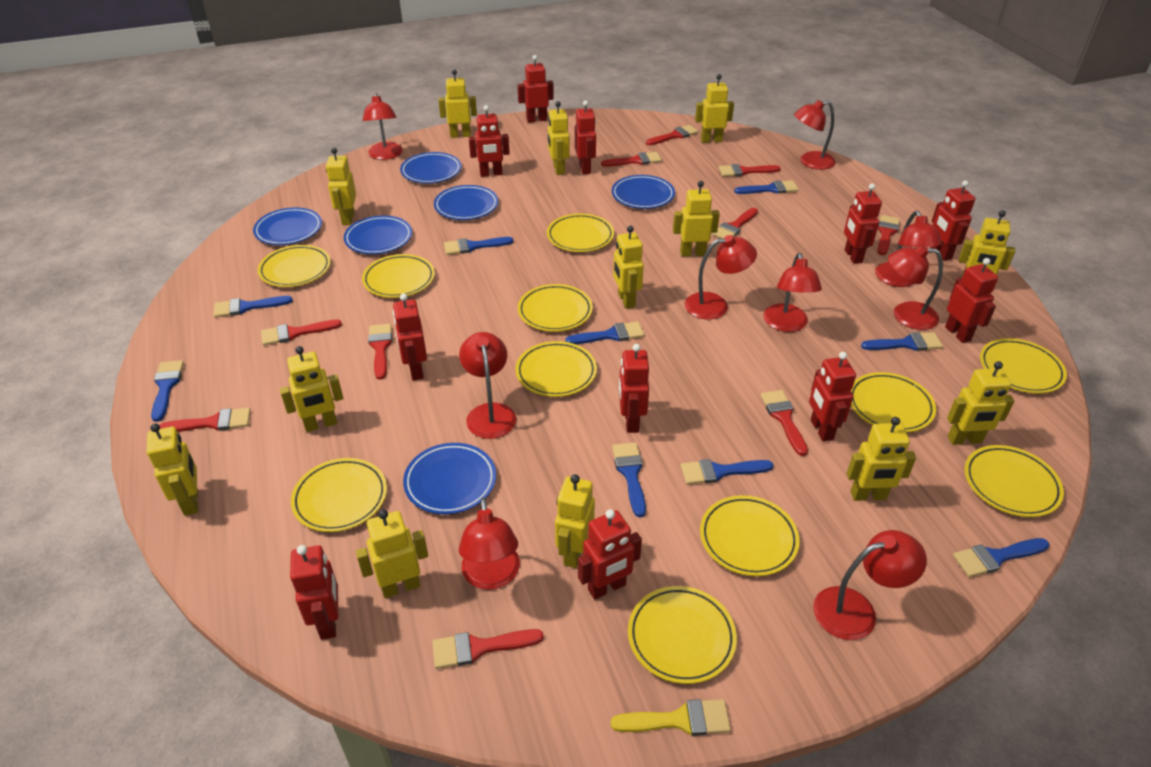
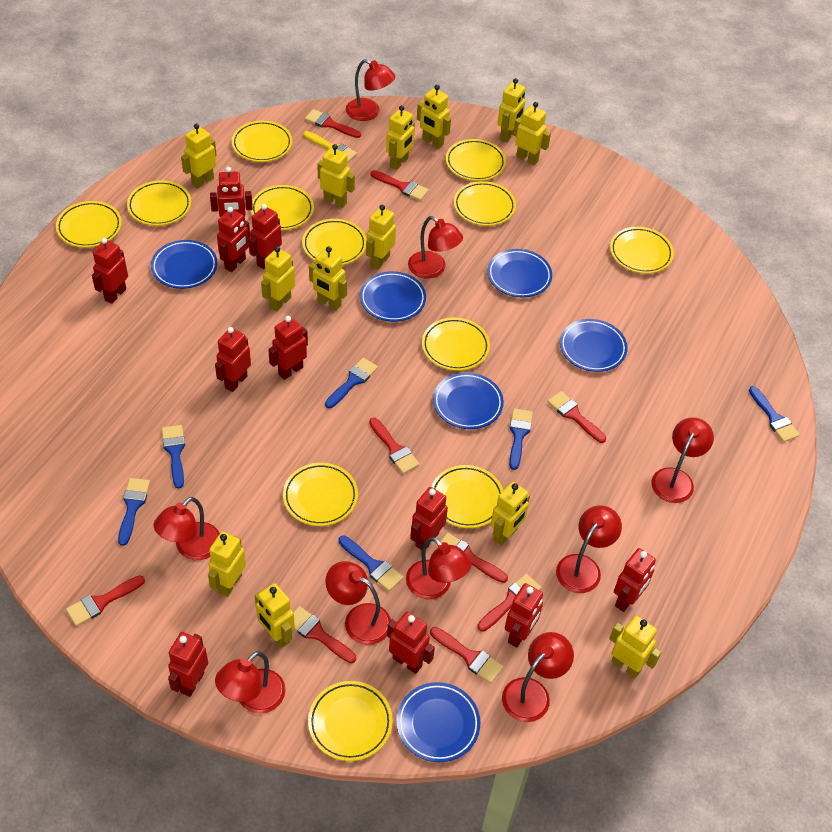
blue brush: 9 -> 6
red brush: 10 -> 9
yellow plate: 11 -> 12

